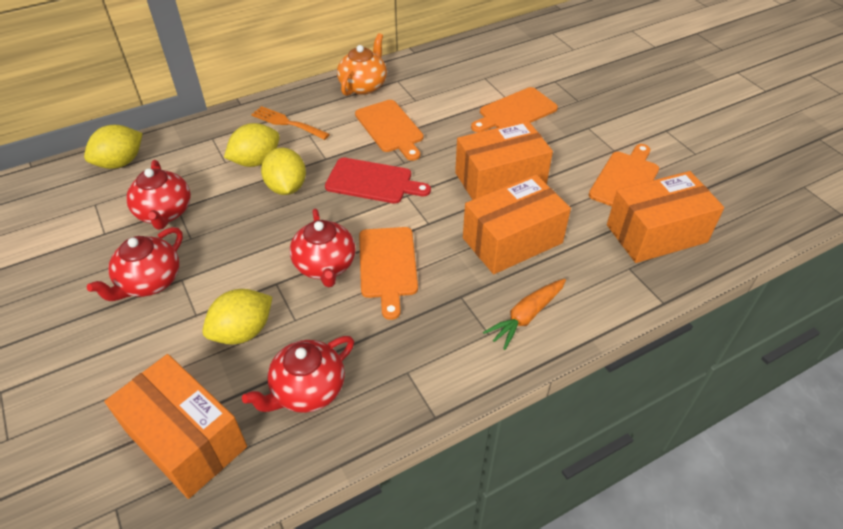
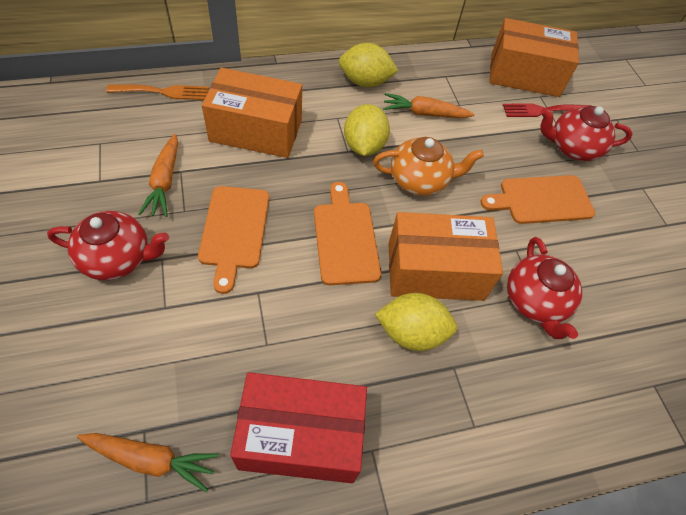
orange box: 4 -> 3
orange carrot: 1 -> 3
orange cutting board: 4 -> 3
red box: 0 -> 1
red cutting board: 1 -> 0
red fork: 0 -> 1
red teapot: 4 -> 3
yellow lemon: 4 -> 3

